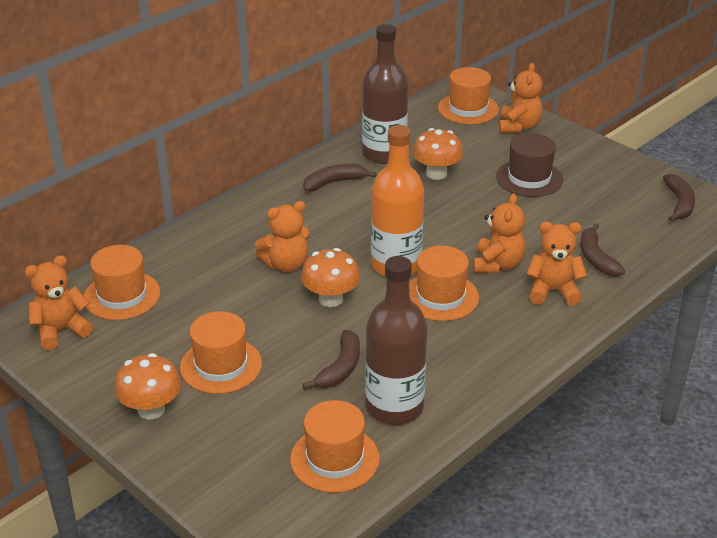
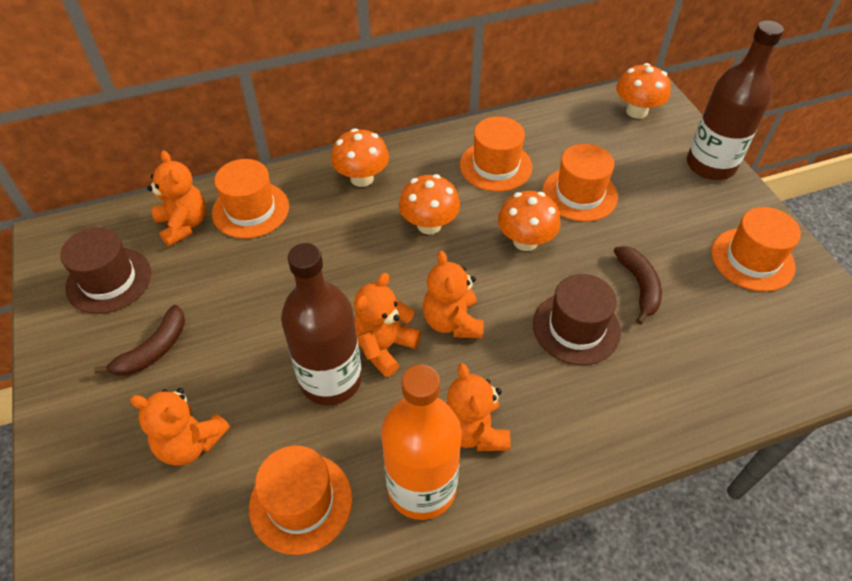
brown banana: 4 -> 2
brown hat: 1 -> 2
orange mushroom: 3 -> 4

